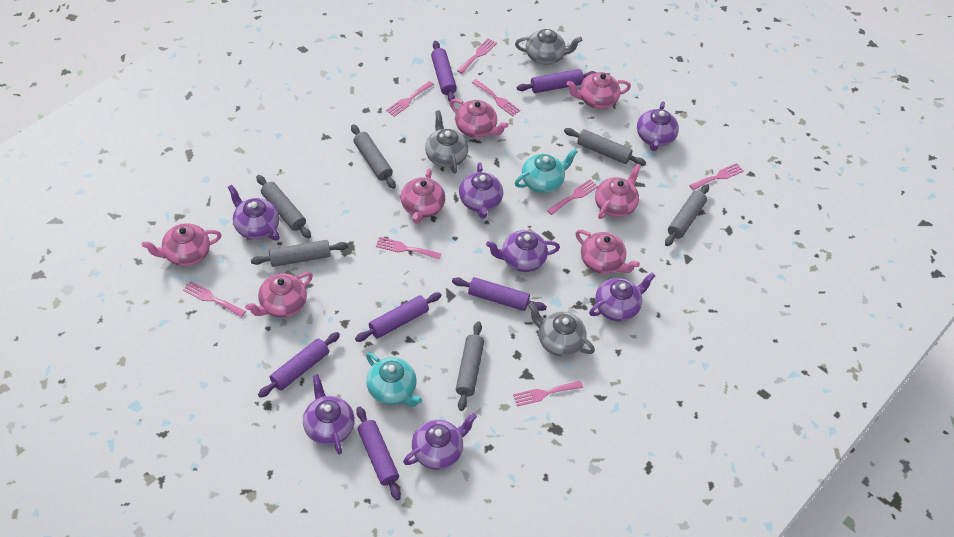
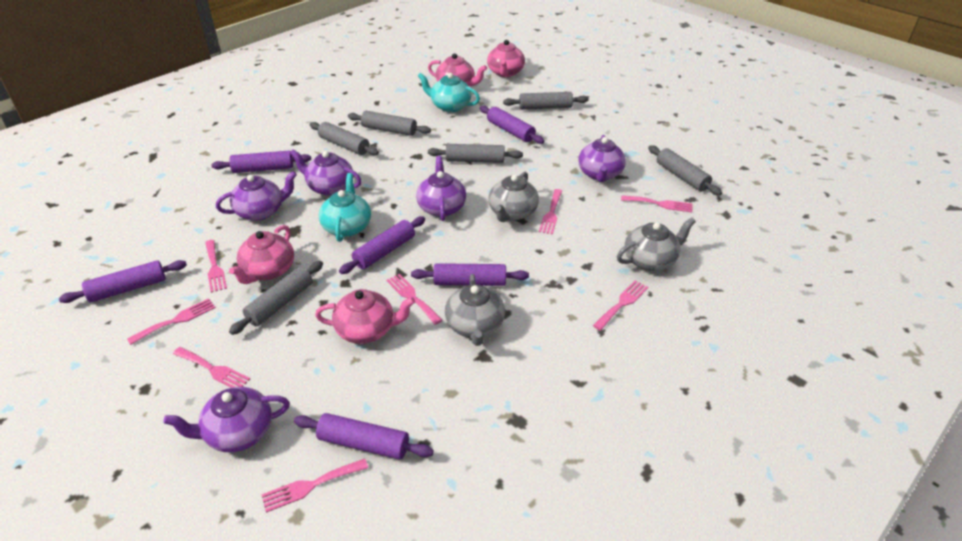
pink teapot: 7 -> 4
purple teapot: 7 -> 5

